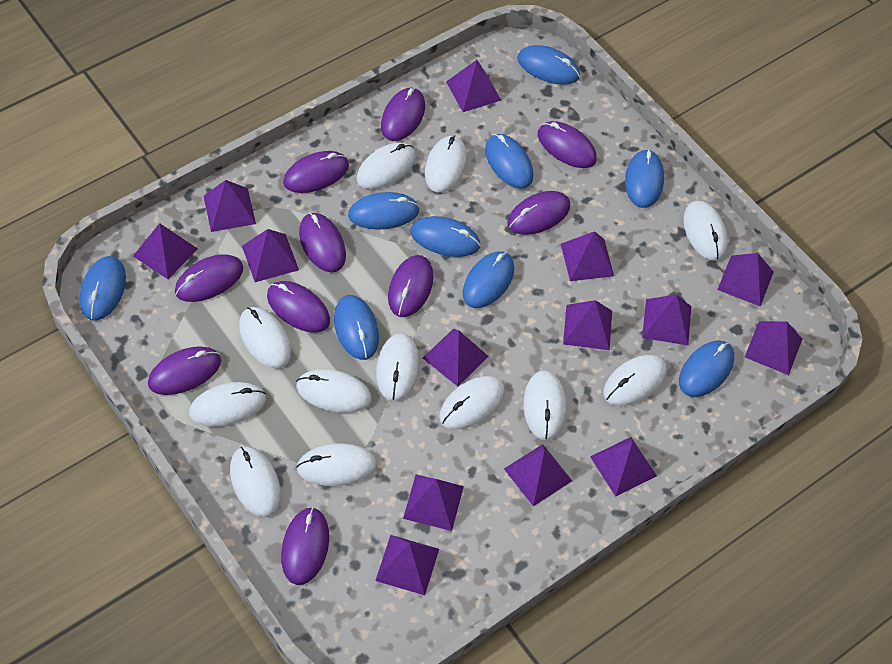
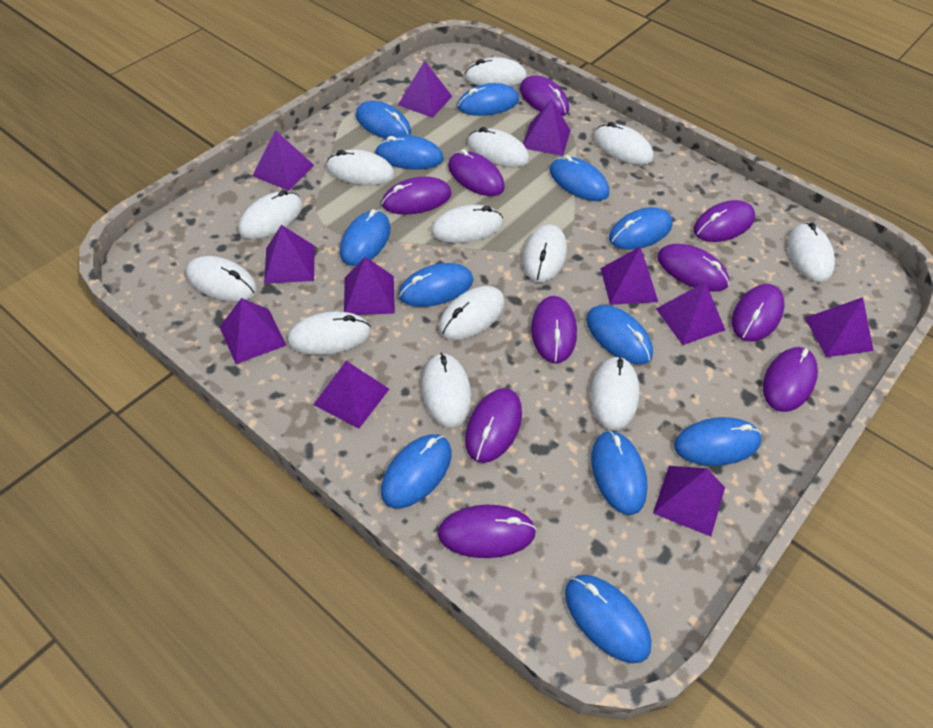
blue mouse: 9 -> 12
purple pyramid: 14 -> 11
white mouse: 12 -> 13

